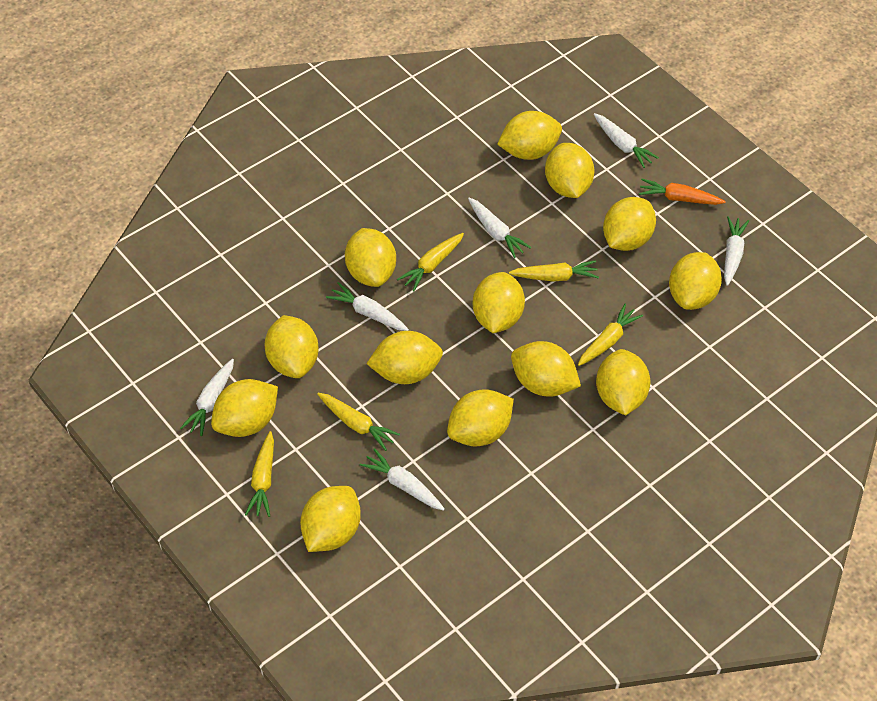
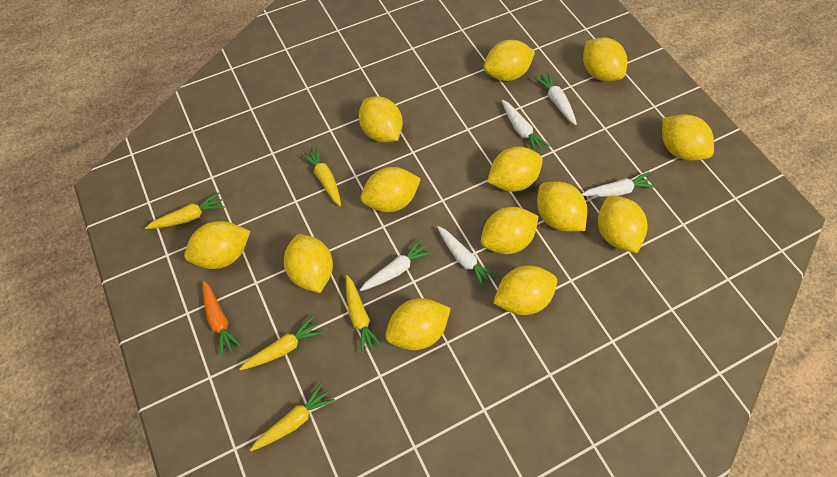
white carrot: 6 -> 5

